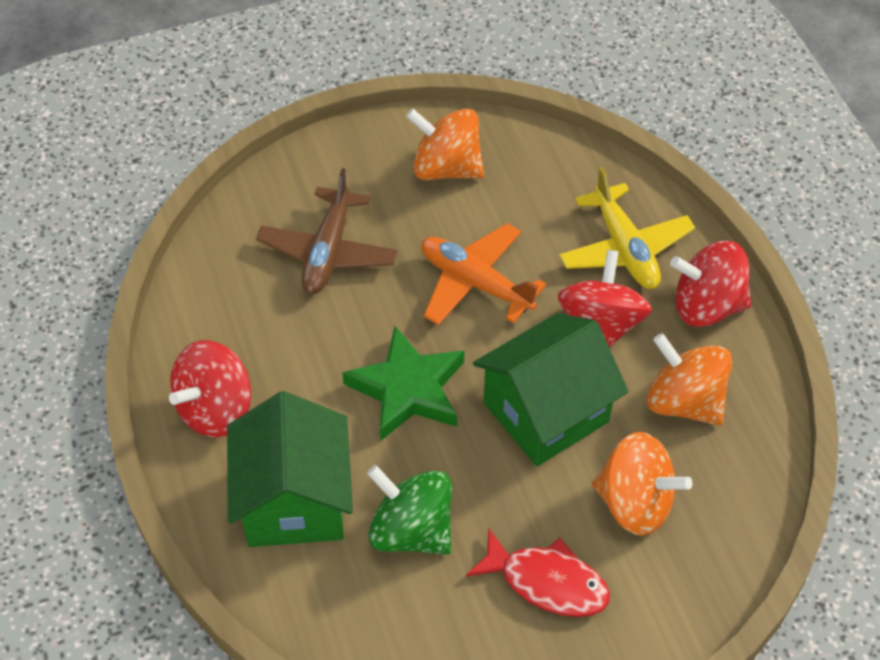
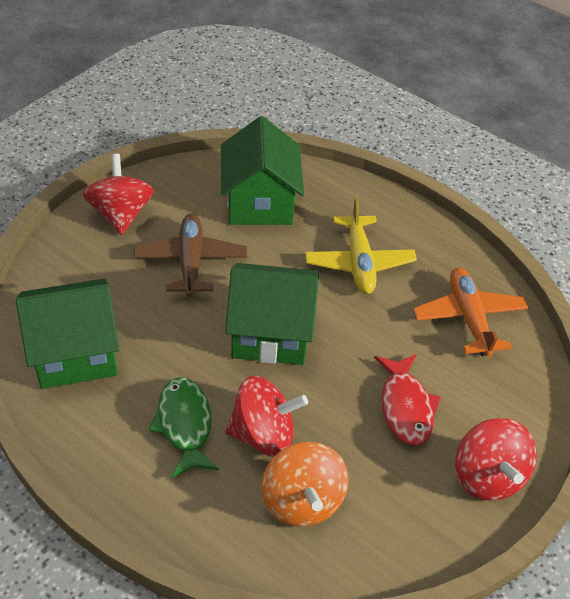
green fish: 0 -> 1
green house: 2 -> 3
green spinning top: 1 -> 0
green star: 1 -> 0
orange spinning top: 3 -> 1

